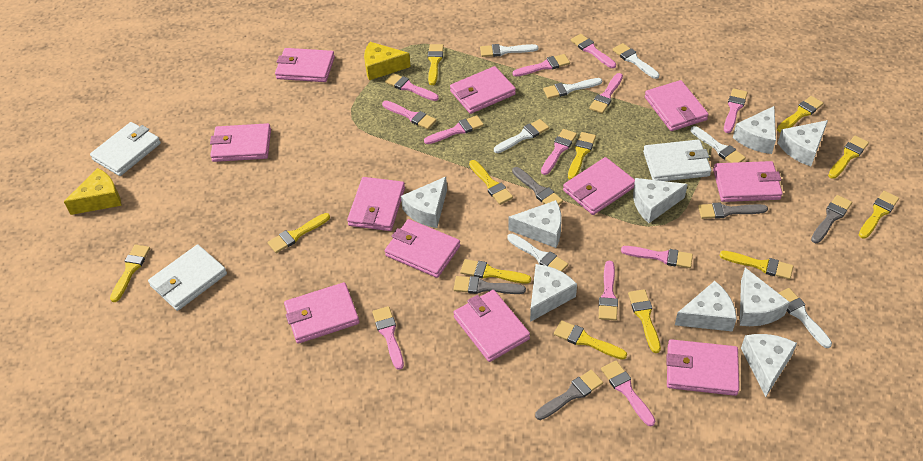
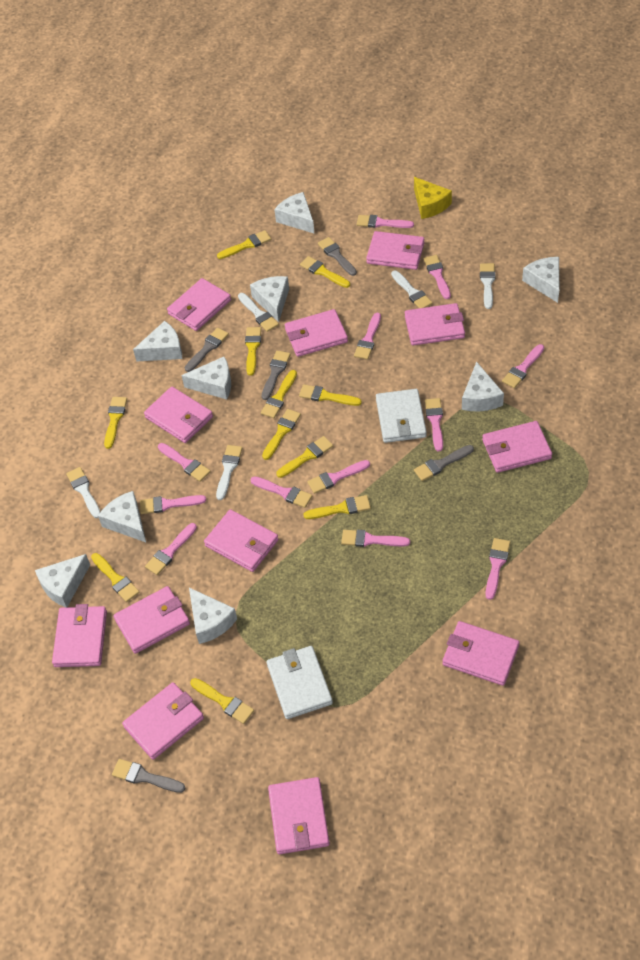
pink wallet: 11 -> 12
white brush: 7 -> 5
white wallet: 3 -> 2
yellow brush: 12 -> 11
yellow cheese: 2 -> 1

